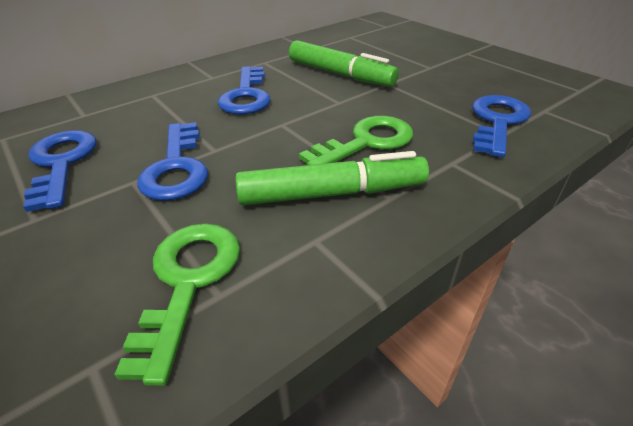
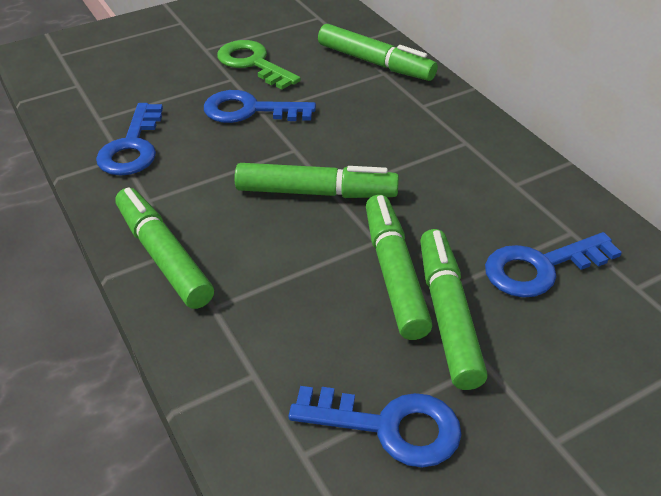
green key: 2 -> 1
green marker: 2 -> 5

